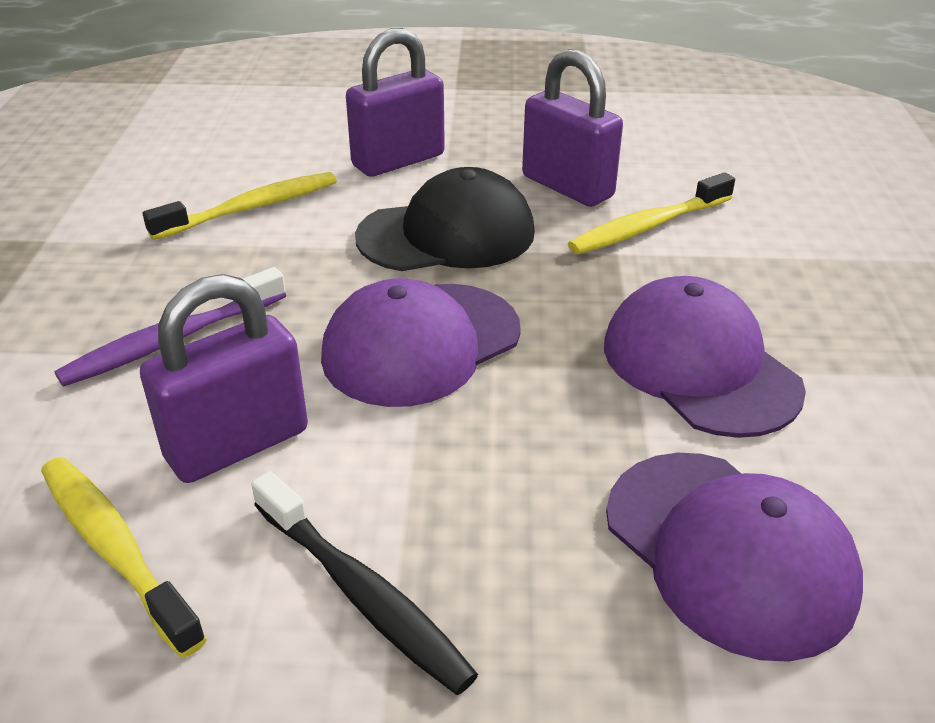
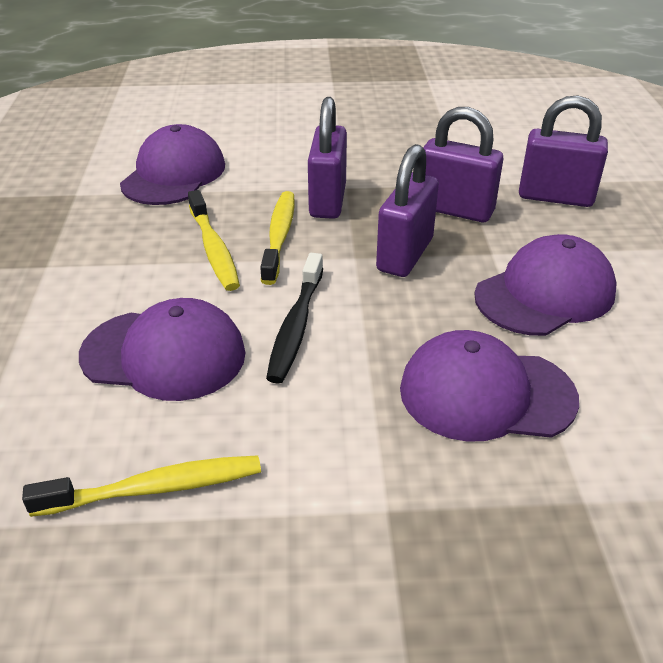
black cap: 1 -> 0
purple cap: 3 -> 4
purple padlock: 3 -> 4
purple toothbrush: 1 -> 0

